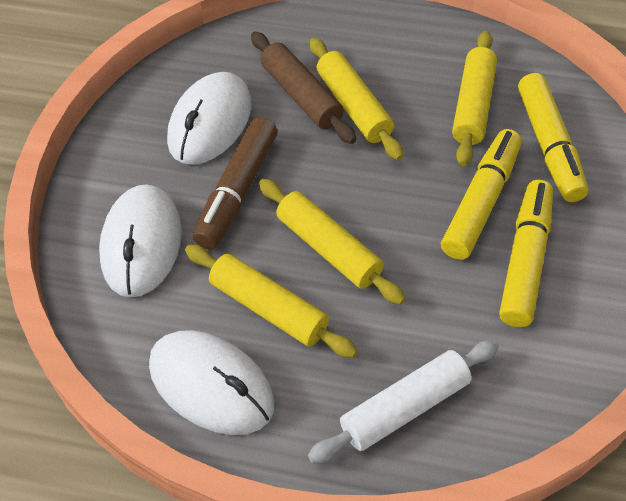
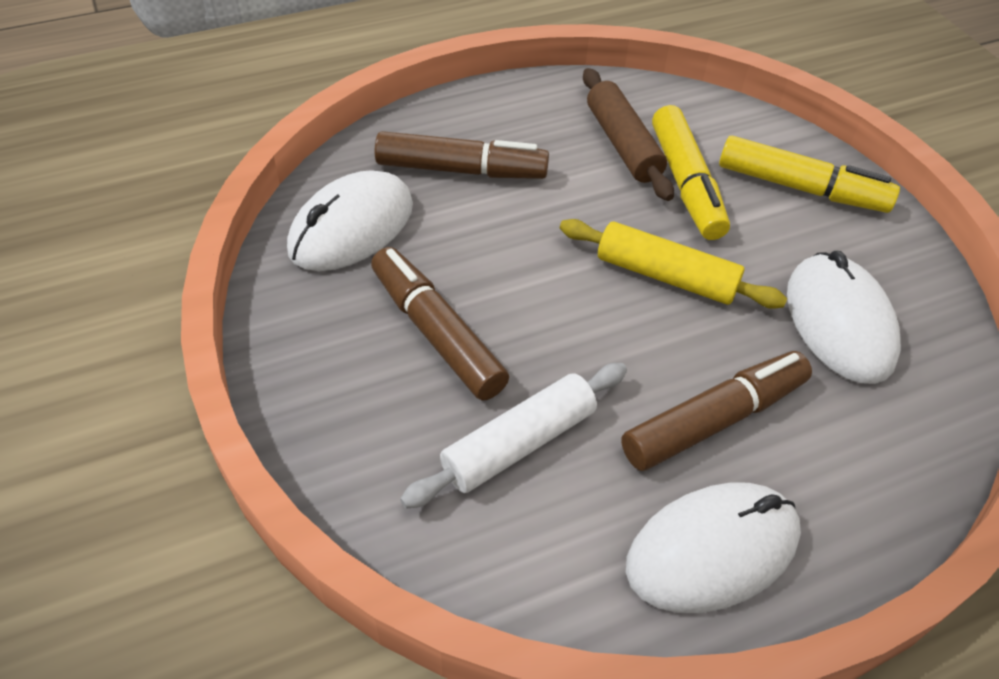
brown marker: 1 -> 3
yellow marker: 3 -> 2
yellow rolling pin: 4 -> 1

